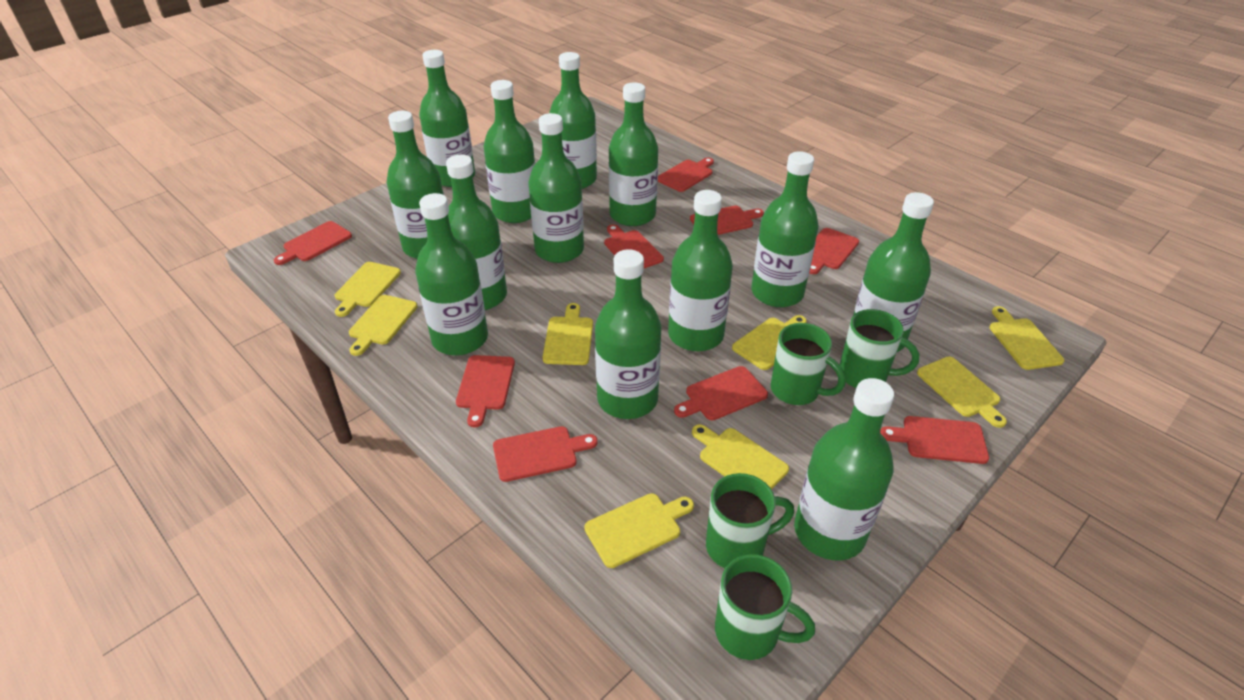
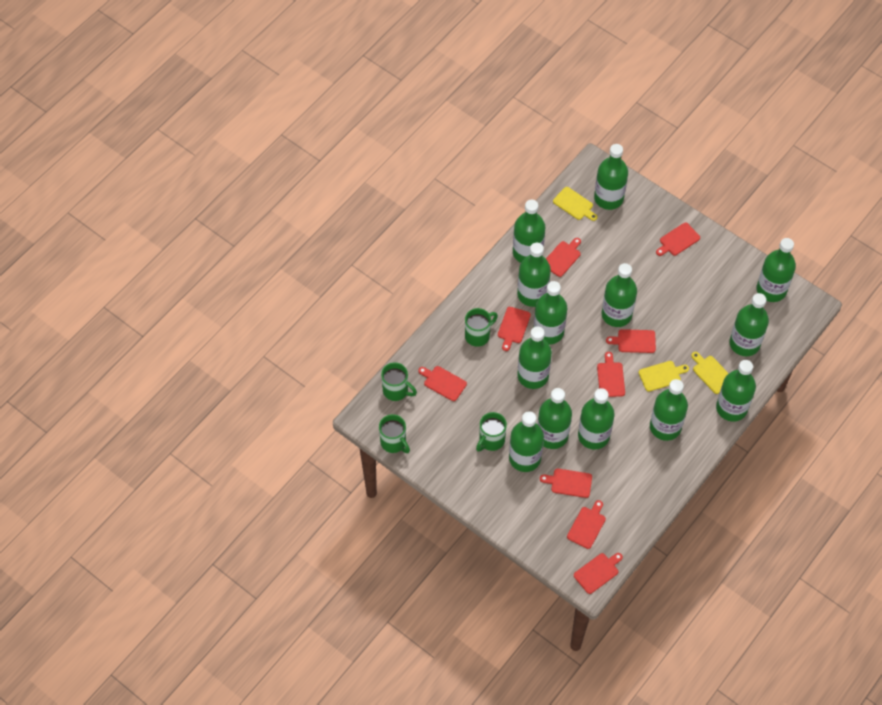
yellow cutting board: 8 -> 3

